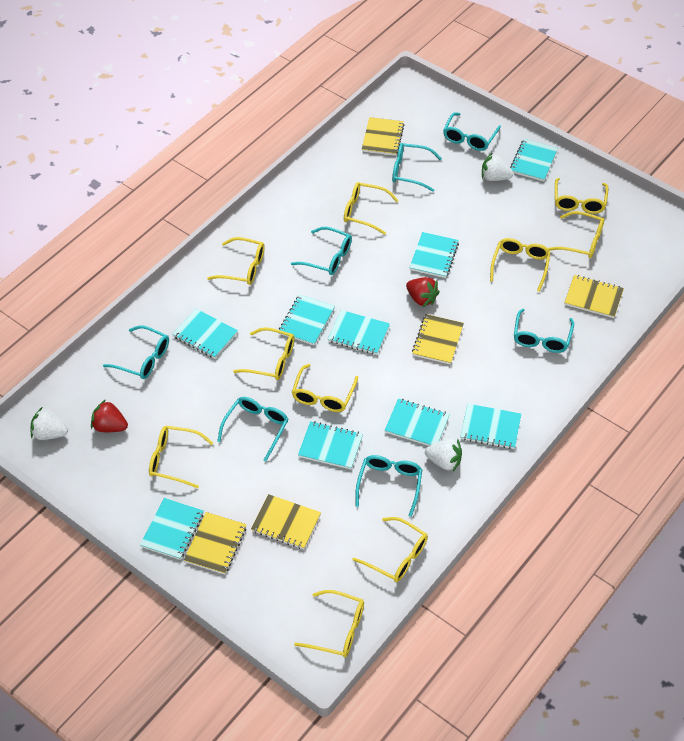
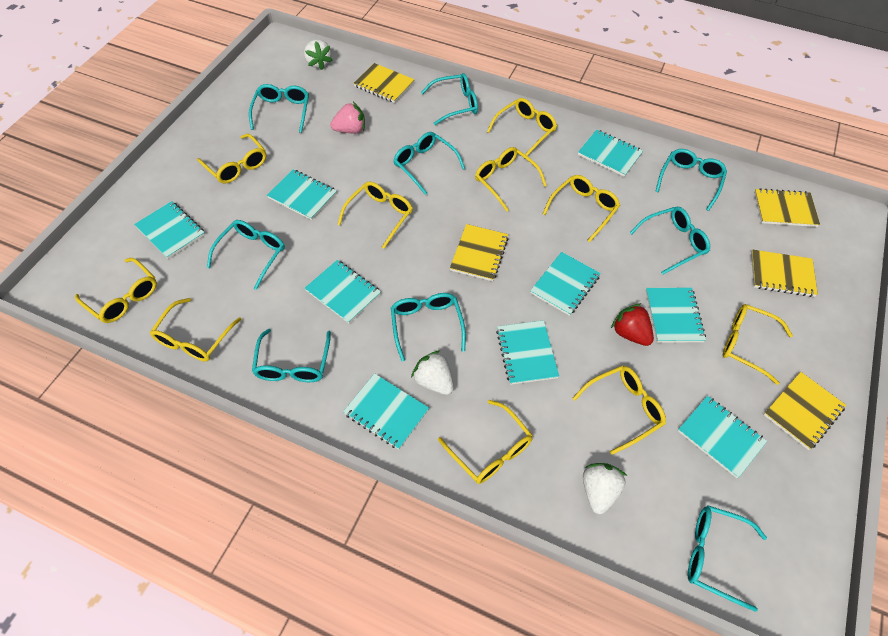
pink strawberry: 0 -> 1
red strawberry: 2 -> 1
turquoise glasses: 7 -> 9

